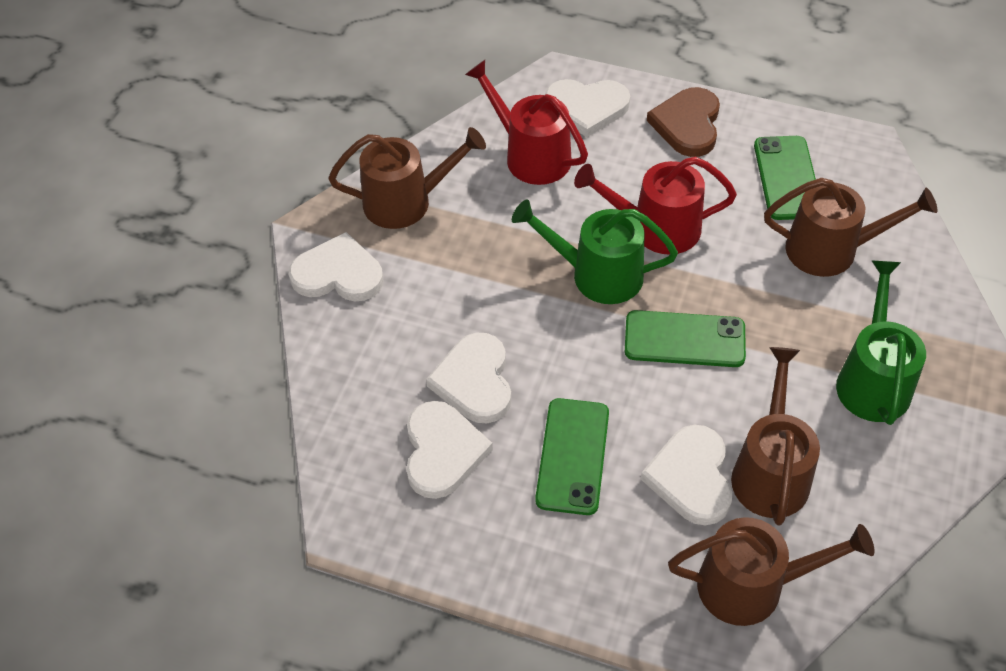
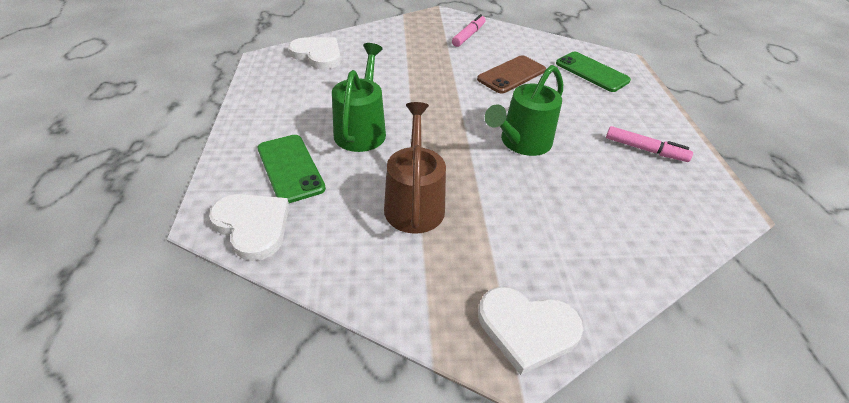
brown heart: 1 -> 0
brown phone: 0 -> 1
brown watering can: 4 -> 1
green phone: 3 -> 2
pink marker: 0 -> 2
red watering can: 2 -> 0
white heart: 5 -> 3

